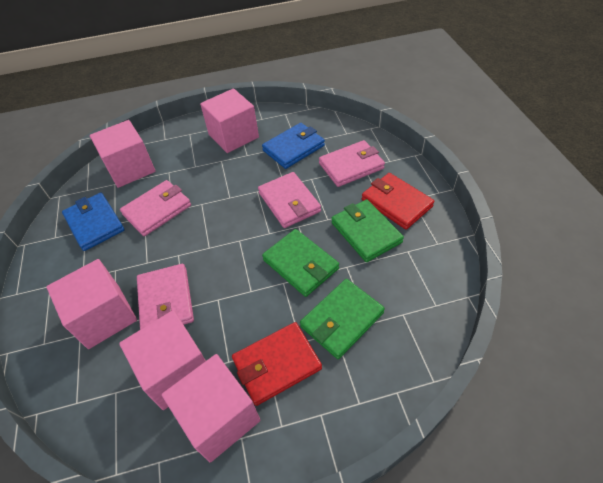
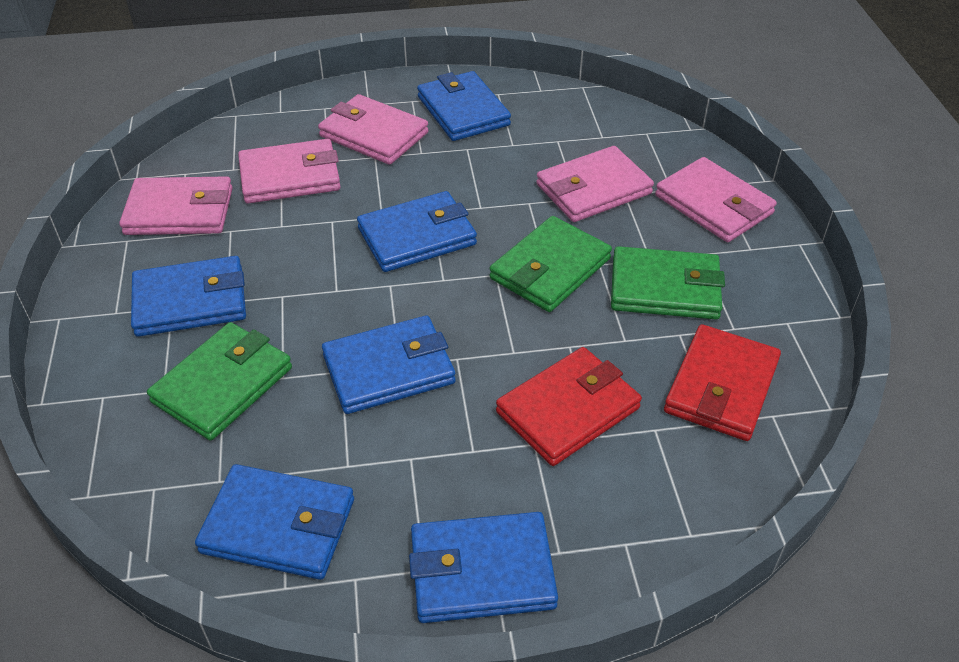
blue wallet: 2 -> 6
pink cube: 5 -> 0
pink wallet: 4 -> 5

